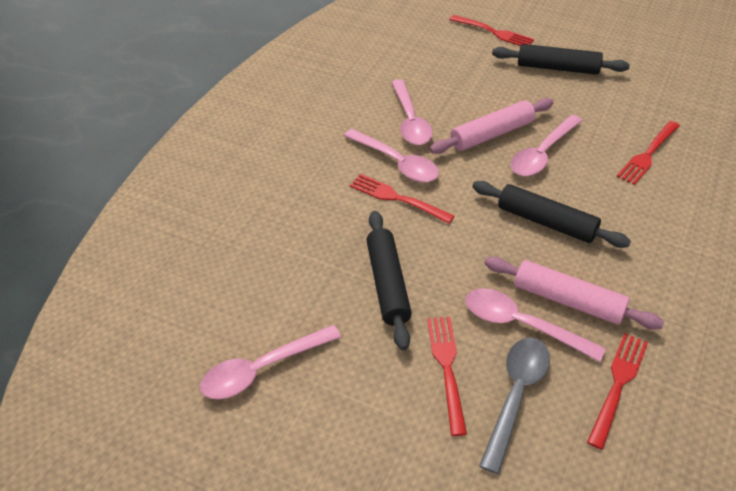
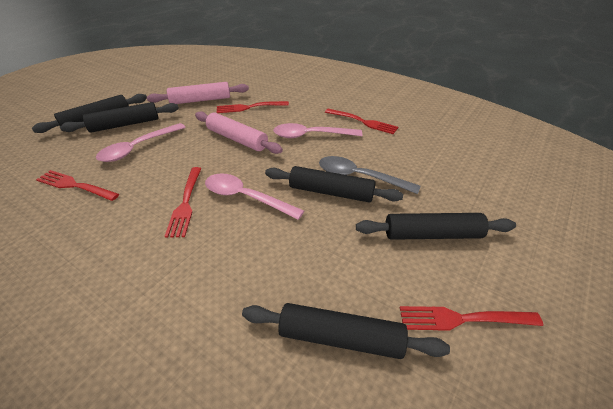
black rolling pin: 3 -> 5
pink spoon: 5 -> 3

